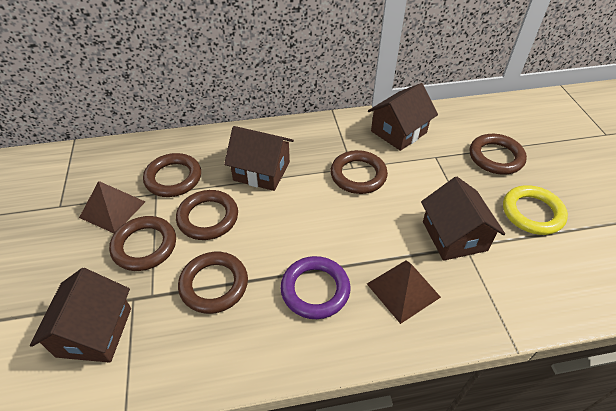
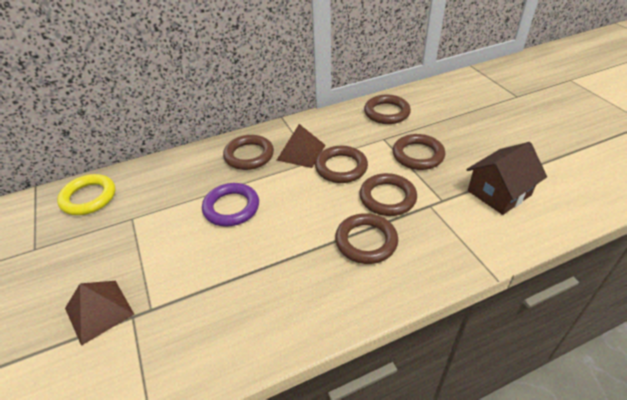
brown house: 4 -> 1

